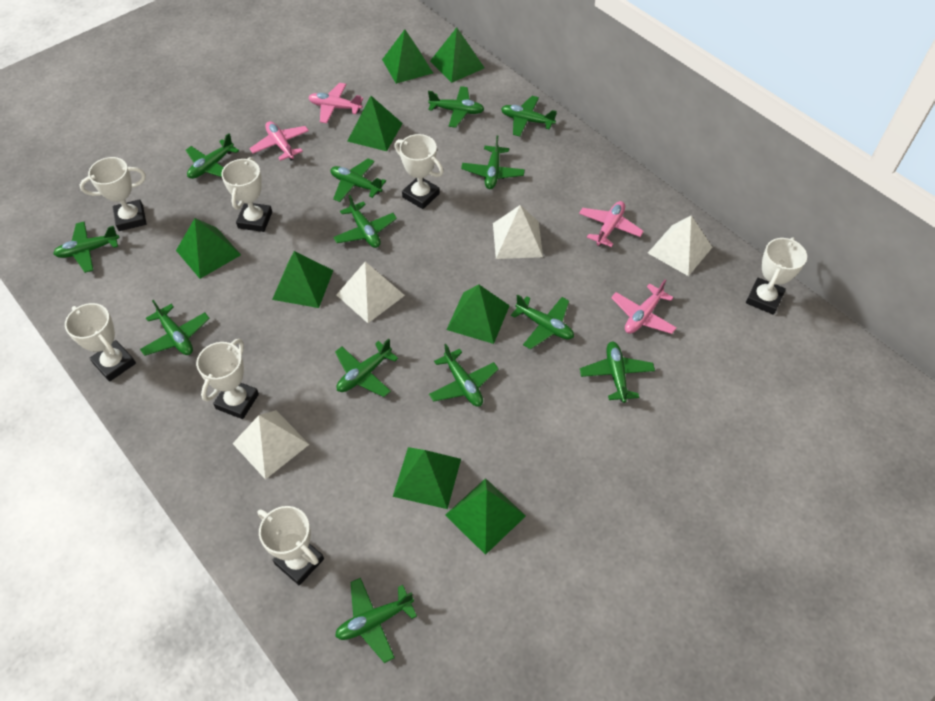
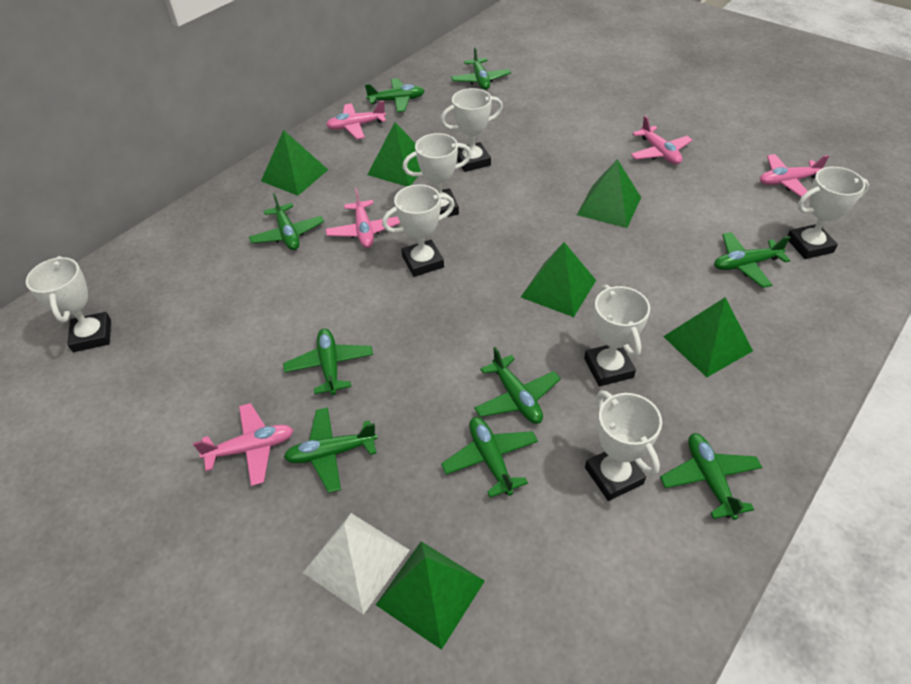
green plane: 13 -> 9
green pyramid: 8 -> 6
pink plane: 4 -> 5
white pyramid: 4 -> 1

